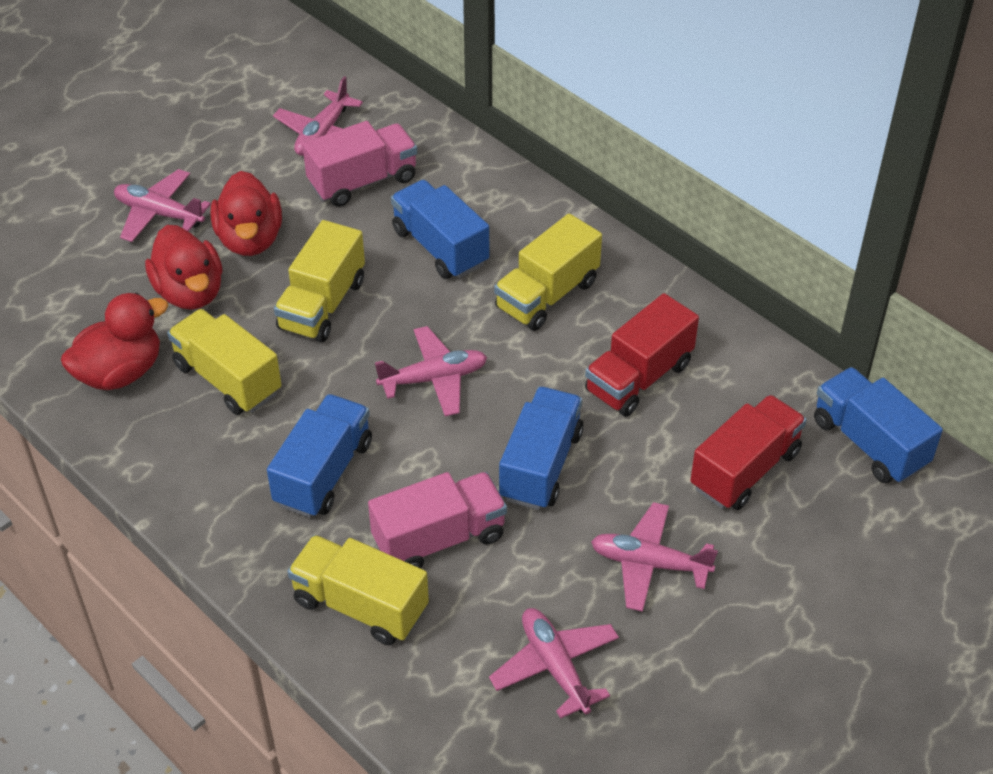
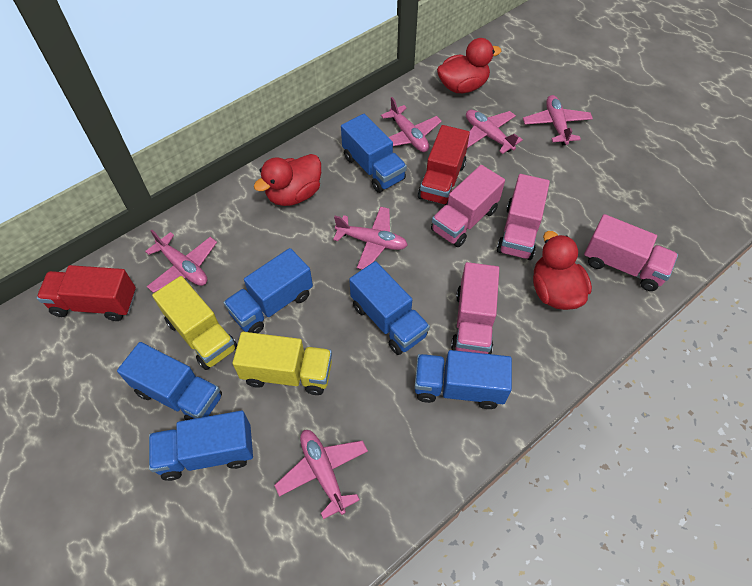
blue truck: 4 -> 6
pink plane: 5 -> 6
pink truck: 2 -> 4
yellow truck: 4 -> 2

